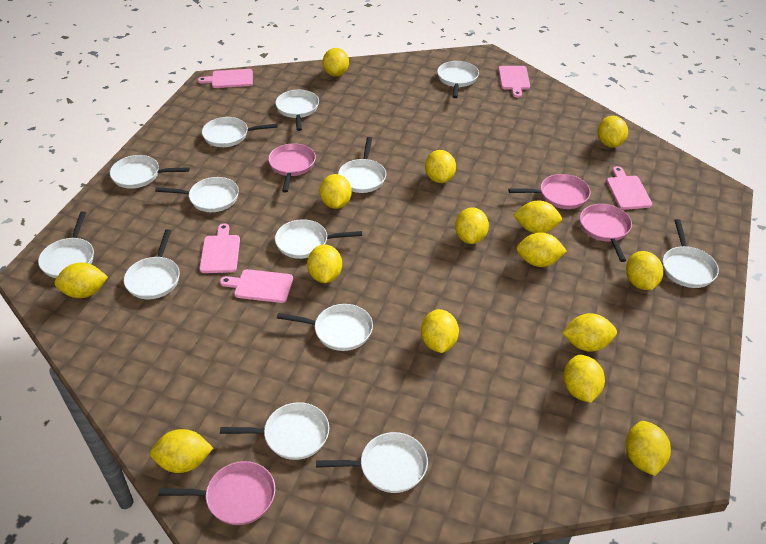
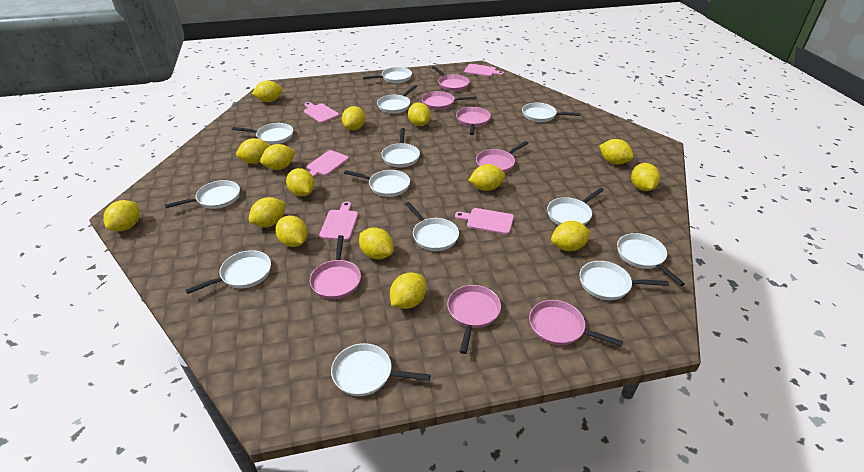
pink pan: 4 -> 7

